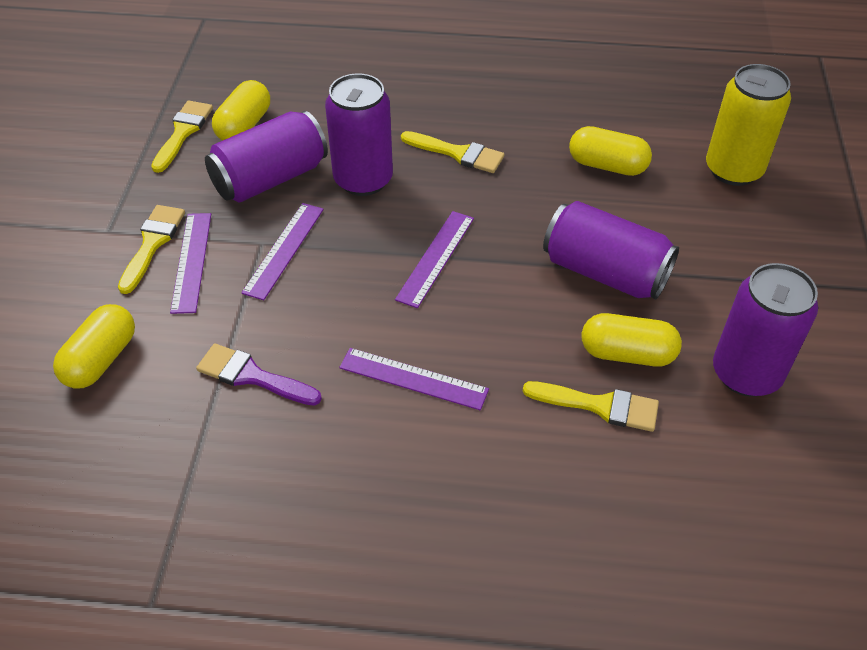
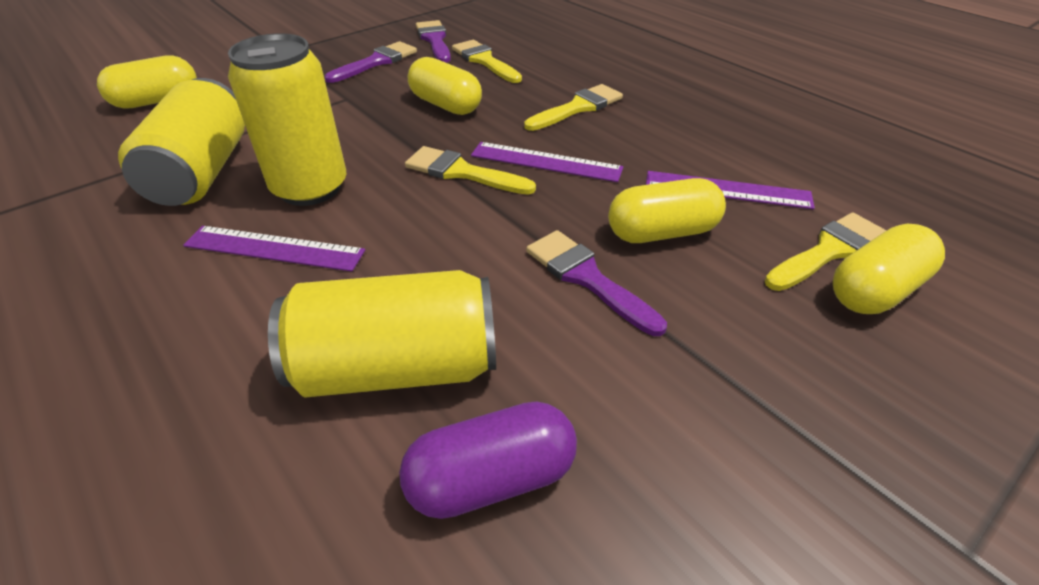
purple brush: 1 -> 3
purple can: 4 -> 0
purple capsule: 0 -> 1
purple ruler: 4 -> 3
yellow can: 1 -> 3

